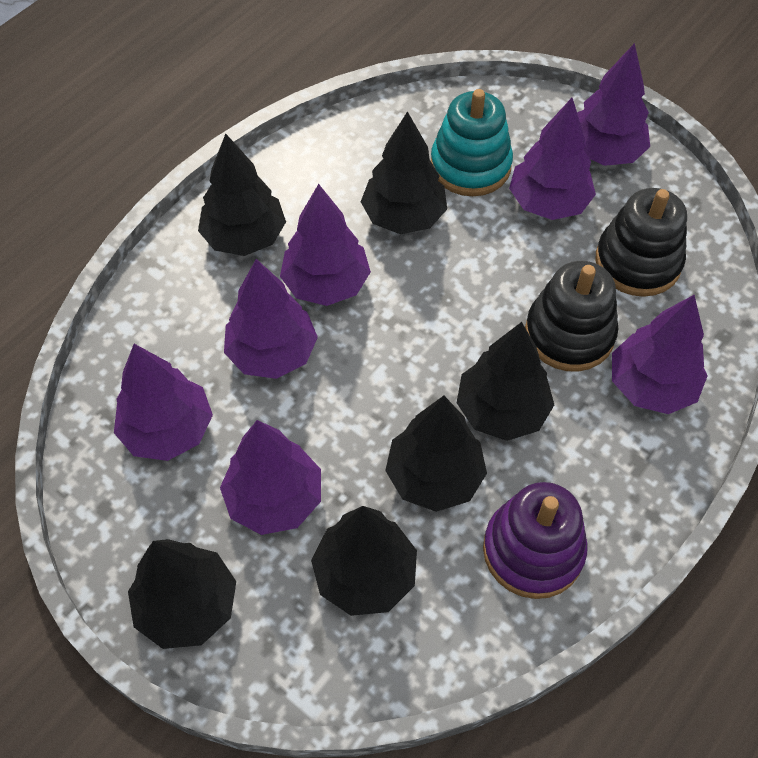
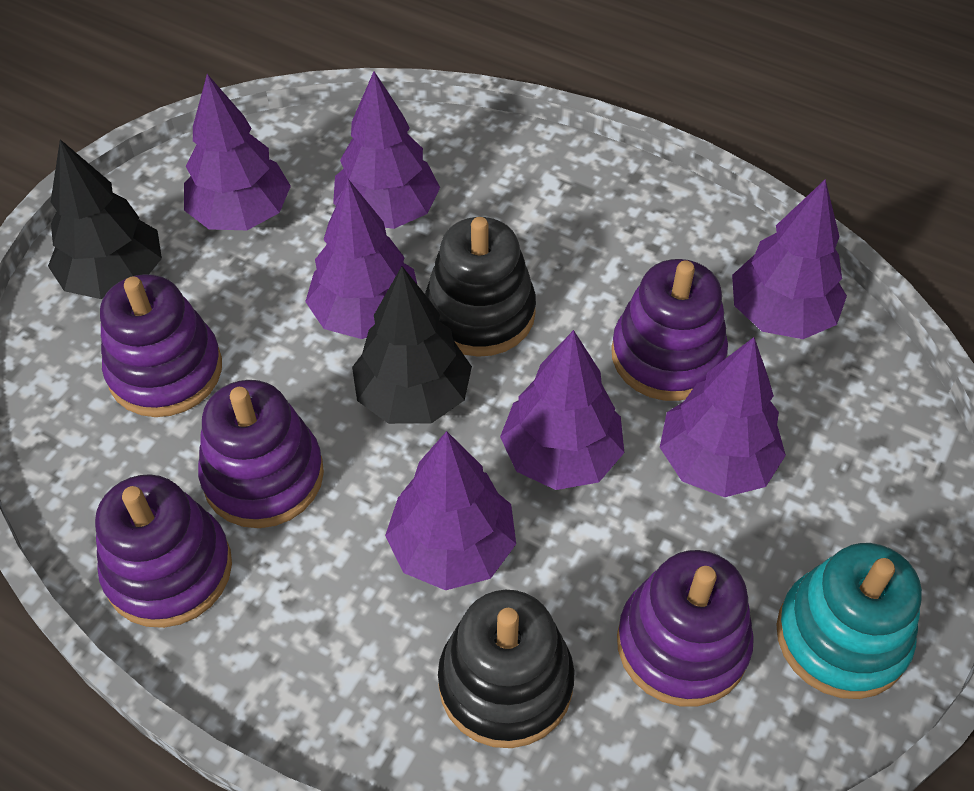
black tree: 6 -> 2
purple stacking toy: 1 -> 5

